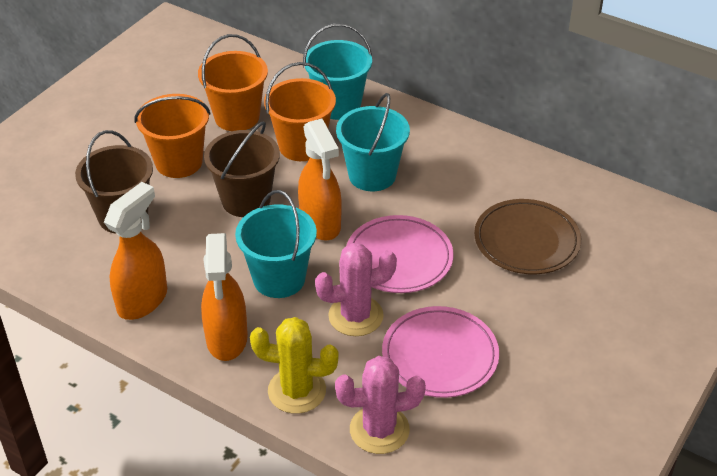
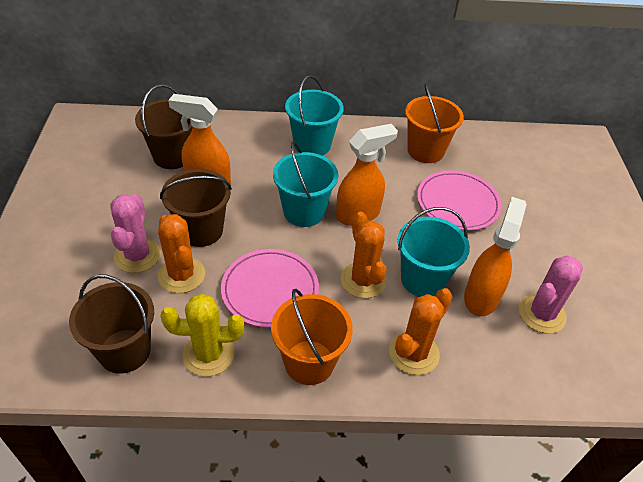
brown bucket: 2 -> 3
brown plate: 1 -> 0
orange bucket: 3 -> 2
orange cactus: 0 -> 3

